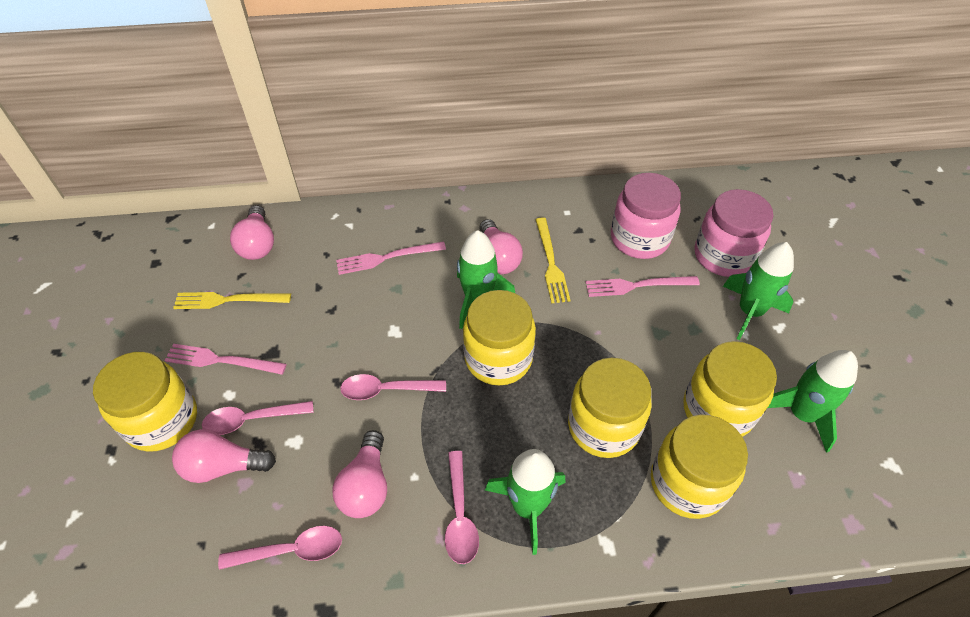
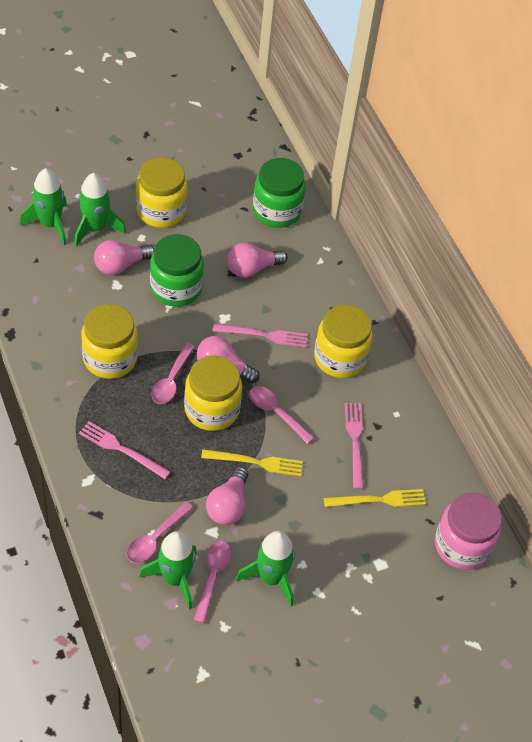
green jar: 0 -> 2
pink jar: 2 -> 1
yellow jar: 5 -> 4

